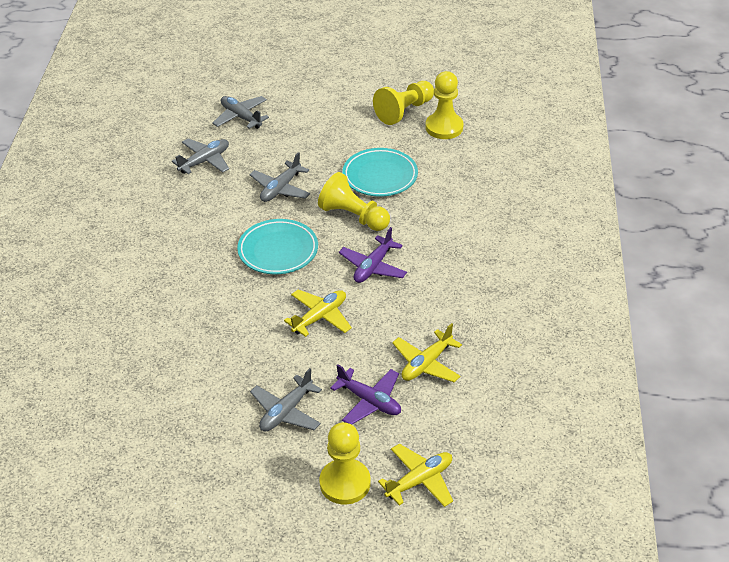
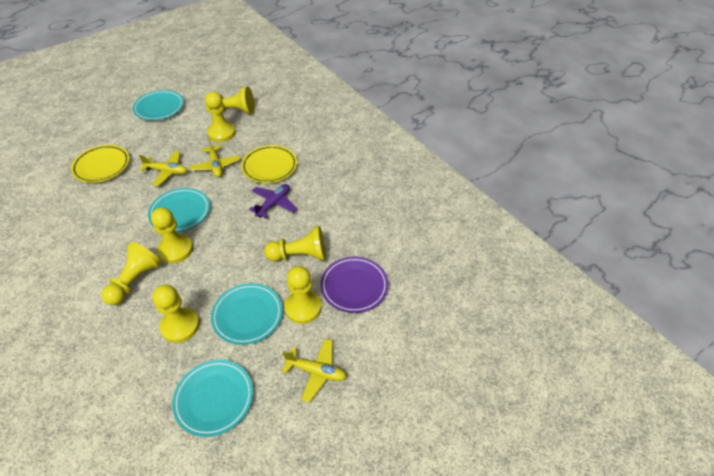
grey plane: 4 -> 0
purple plane: 2 -> 1
purple plate: 0 -> 1
turquoise plate: 2 -> 4
yellow pawn: 4 -> 7
yellow plate: 0 -> 2

